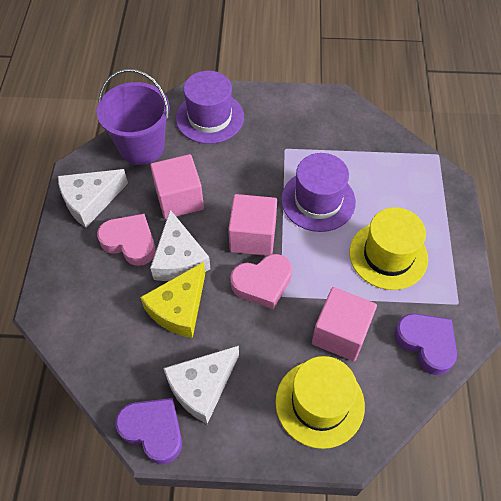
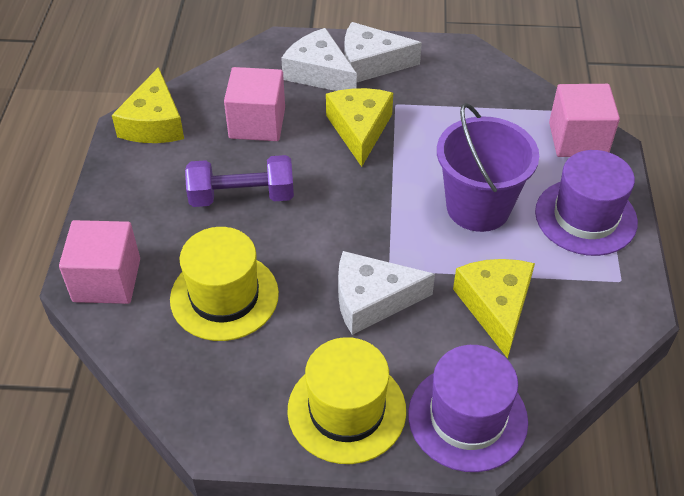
pink heart: 2 -> 0
purple dumbbell: 0 -> 1
purple heart: 2 -> 0
yellow cheese: 1 -> 3

